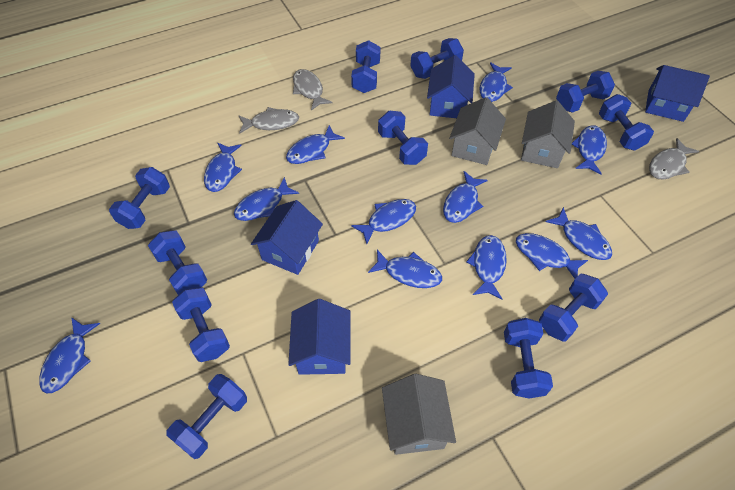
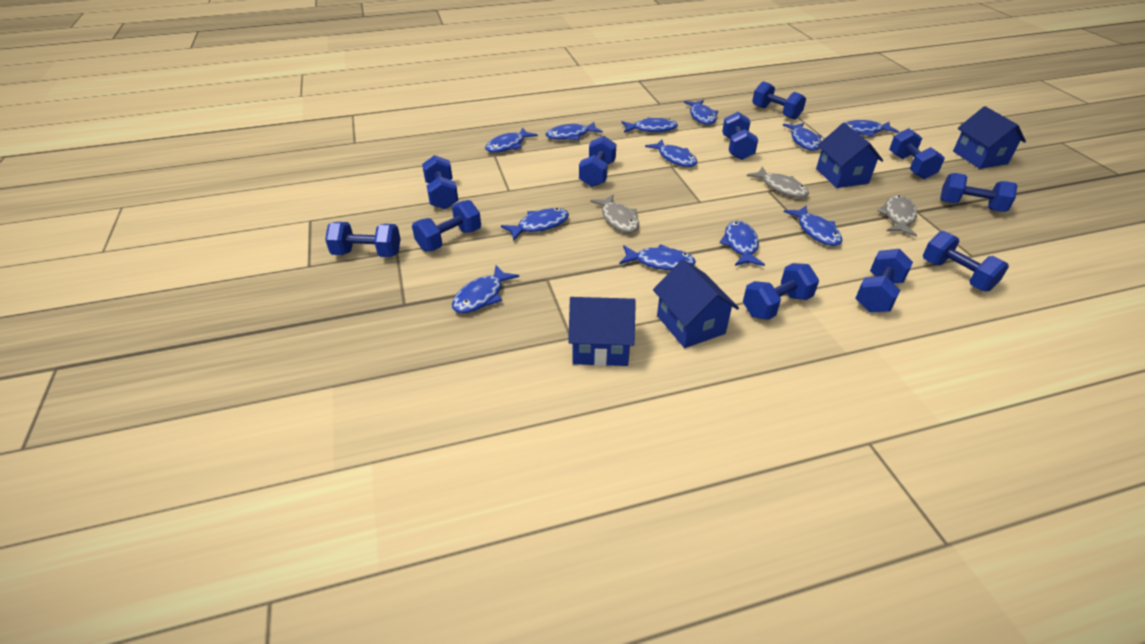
grey house: 3 -> 0

